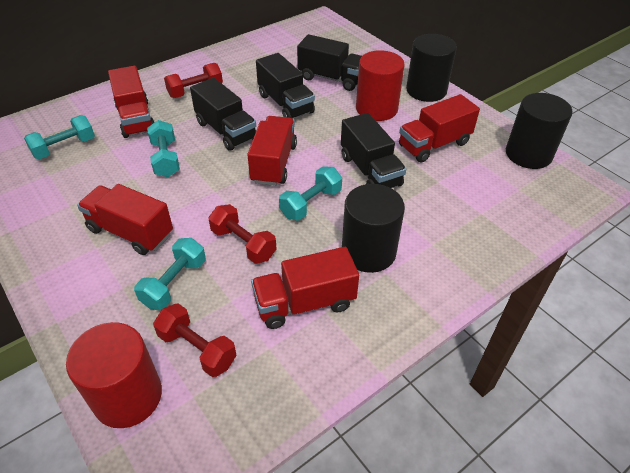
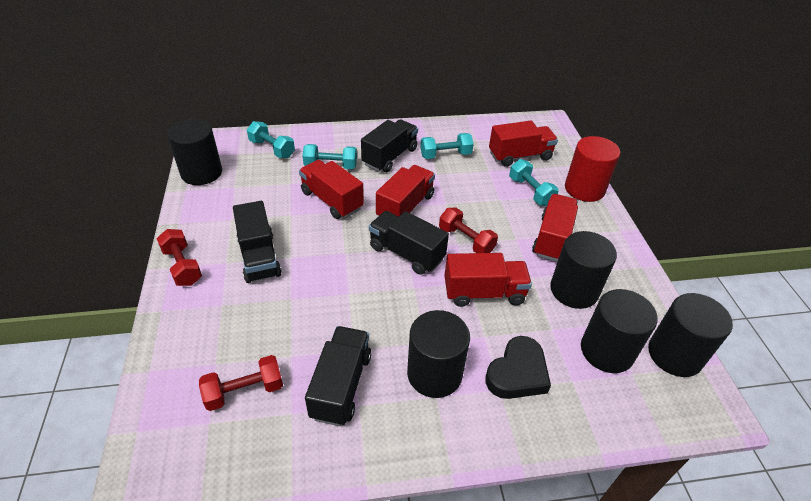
black cylinder: 3 -> 5
black heart: 0 -> 1
red cylinder: 2 -> 1

